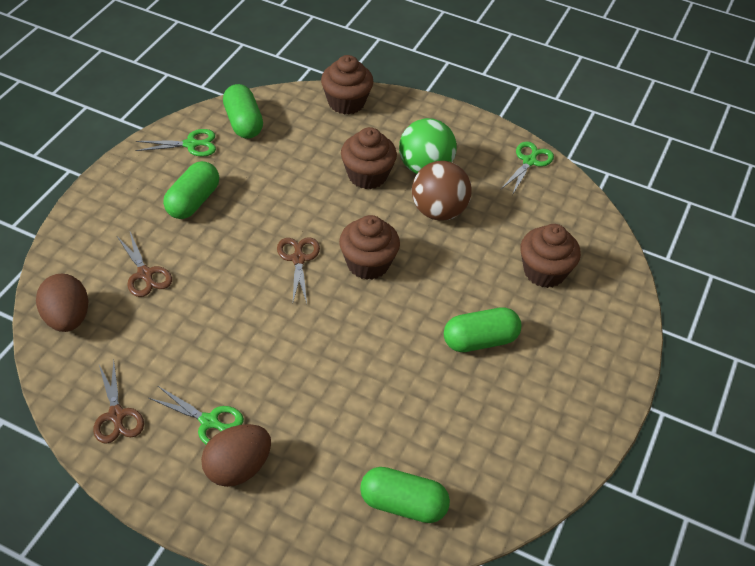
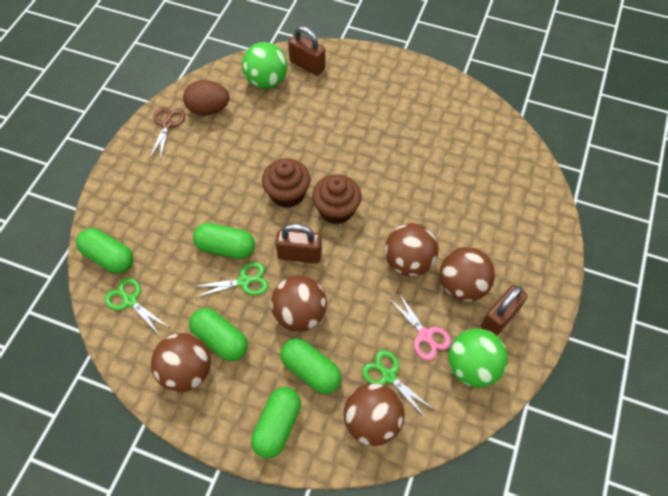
brown ball: 1 -> 5
brown cupcake: 4 -> 2
brown egg: 2 -> 1
brown padlock: 0 -> 3
brown scissors: 3 -> 1
green ball: 1 -> 2
green capsule: 4 -> 5
pink scissors: 0 -> 1

